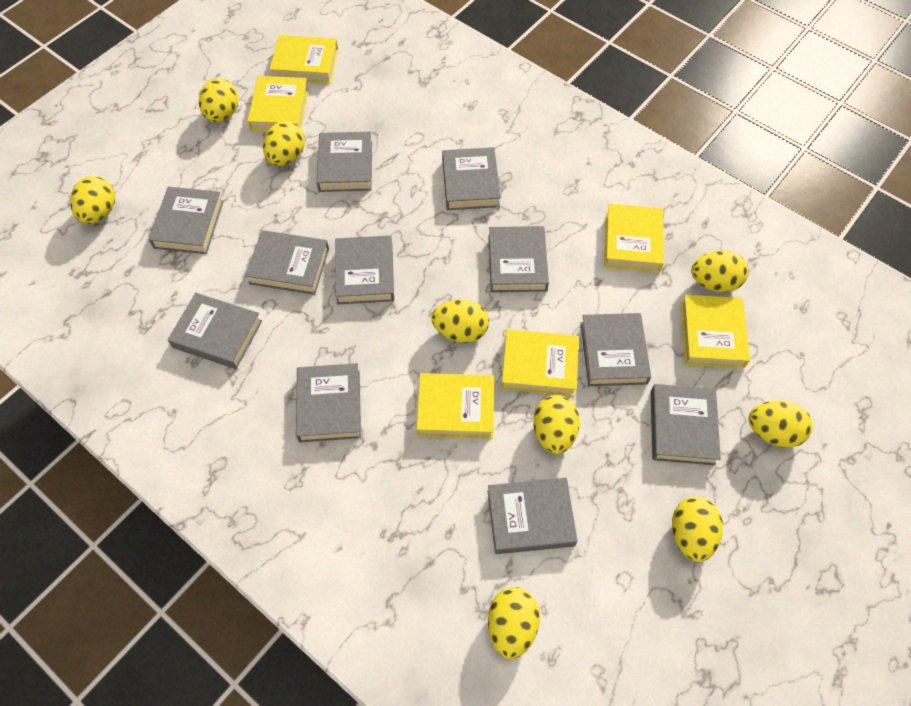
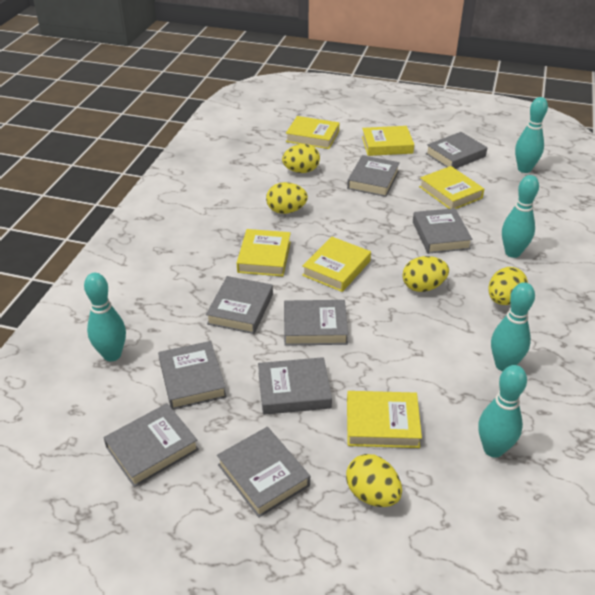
grey book: 11 -> 9
turquoise bowling pin: 0 -> 5
yellow egg: 9 -> 5

